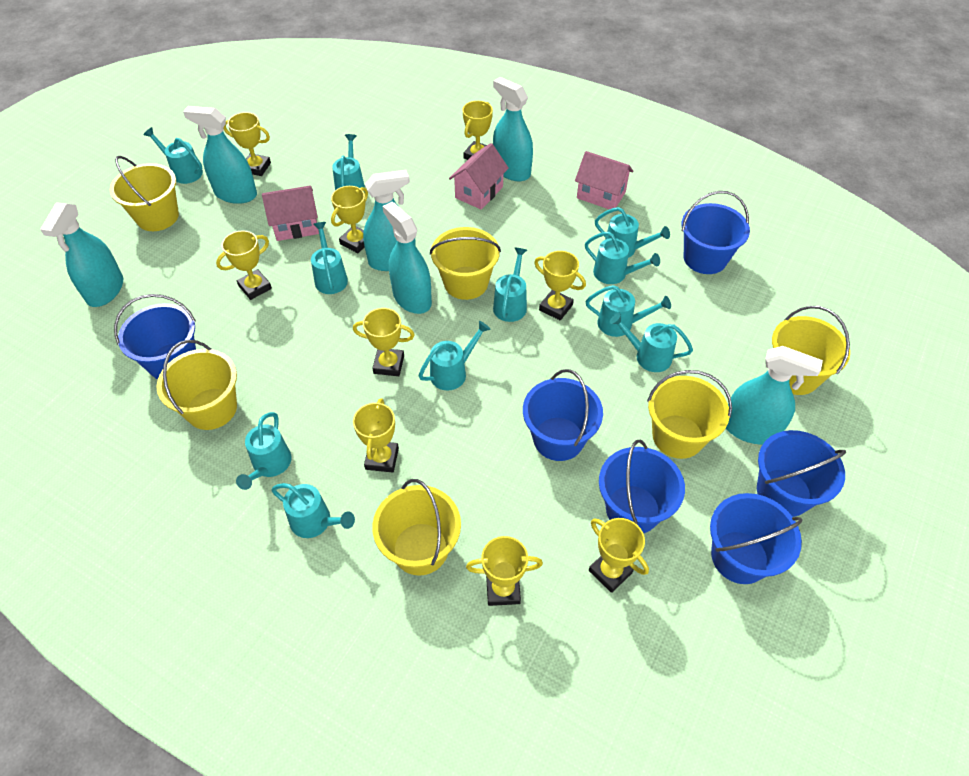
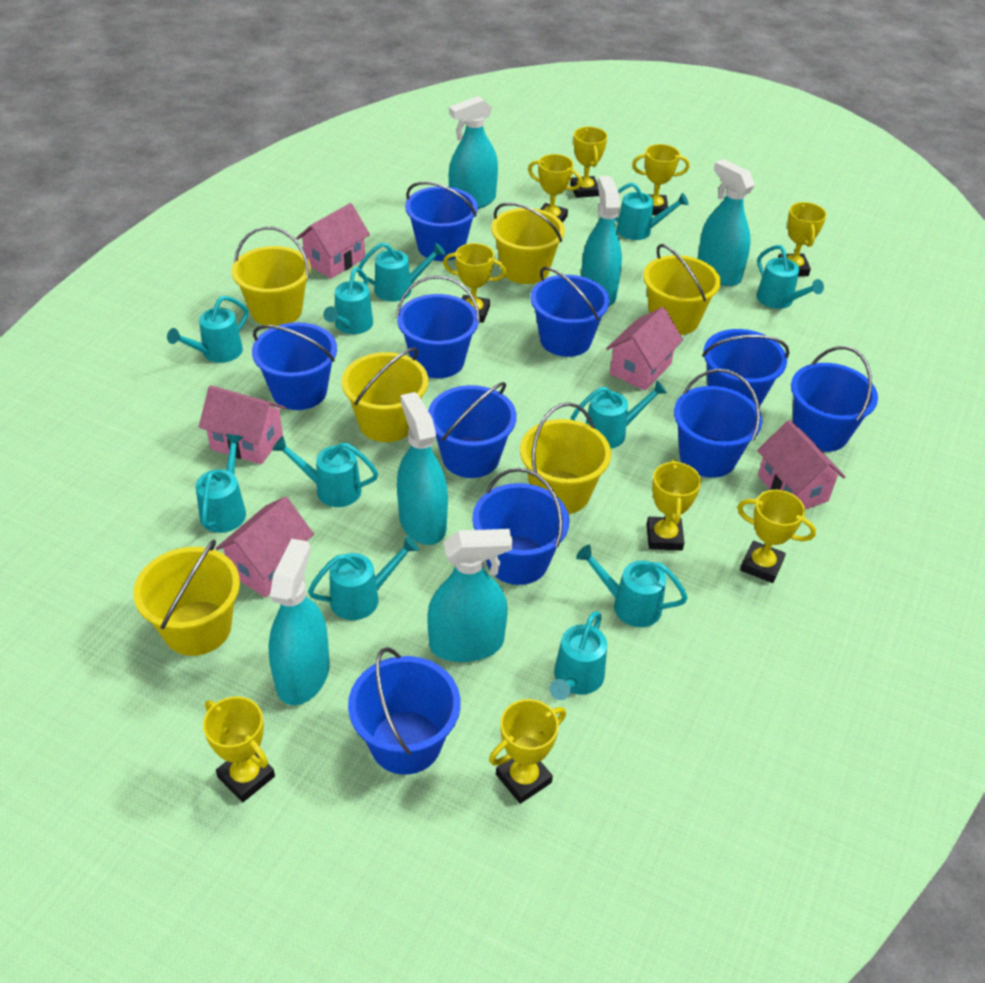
blue bucket: 6 -> 10
pink house: 3 -> 5

